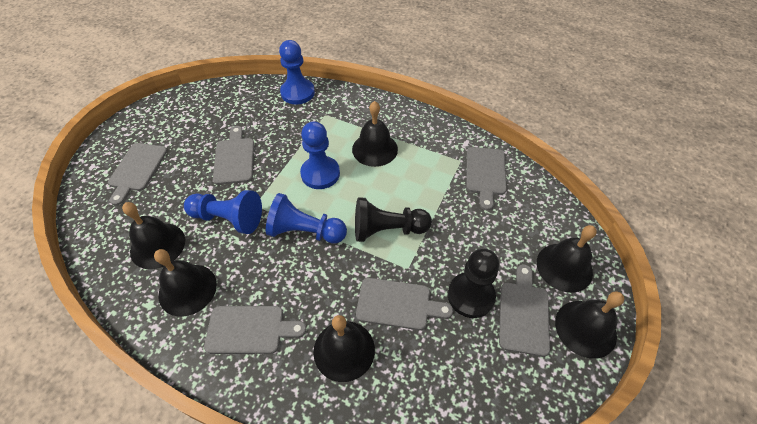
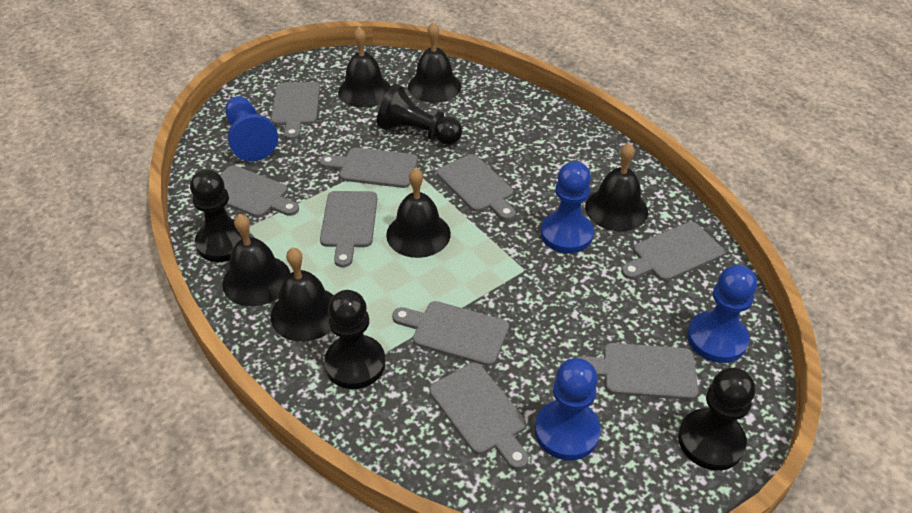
black pawn: 2 -> 4
grey cutting board: 6 -> 9

